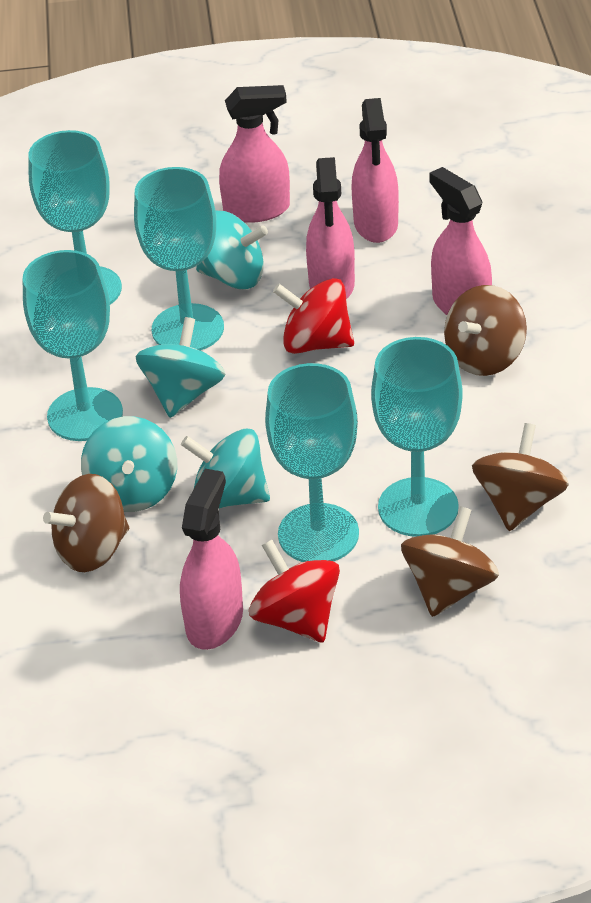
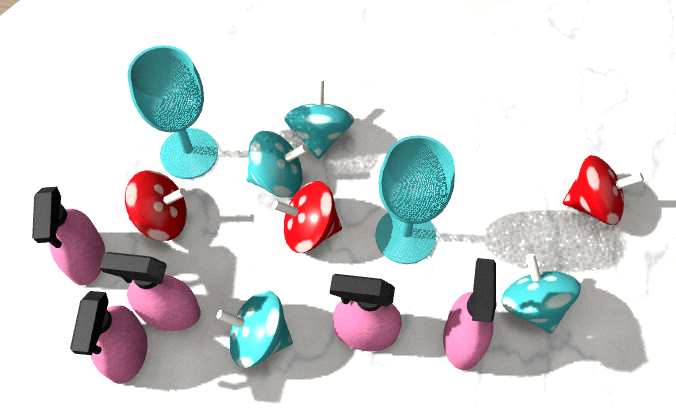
brown spinning top: 4 -> 0
red spinning top: 2 -> 3
turquoise goblet: 5 -> 2

